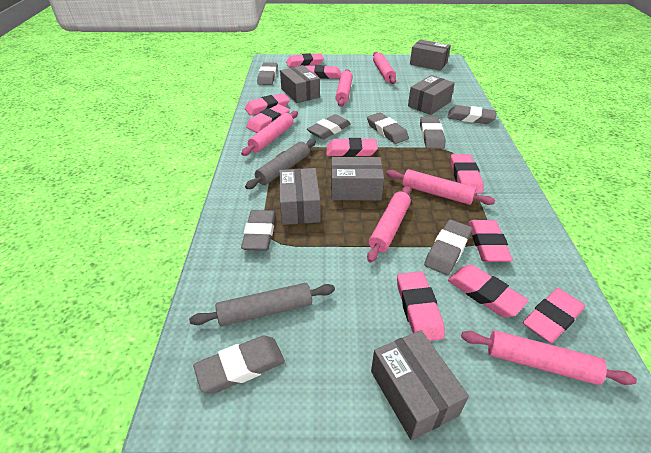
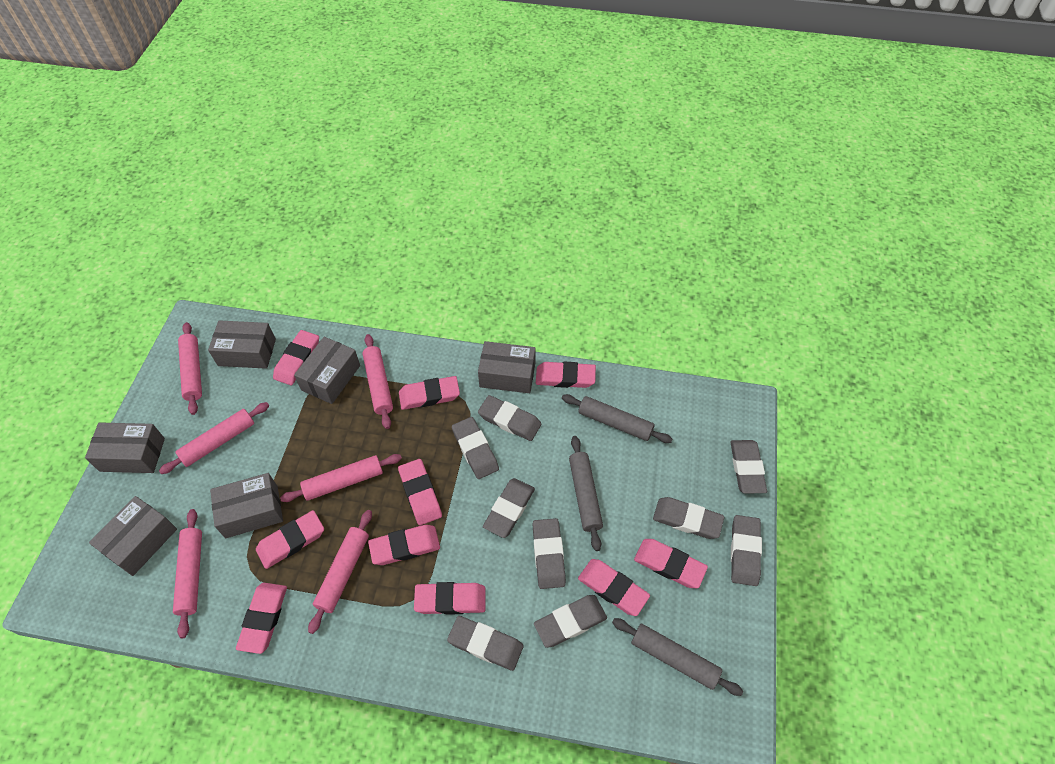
grey eraser: 8 -> 9
grey rolling pin: 2 -> 3

